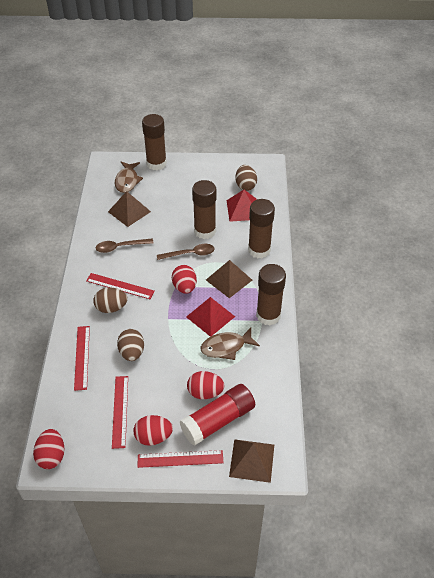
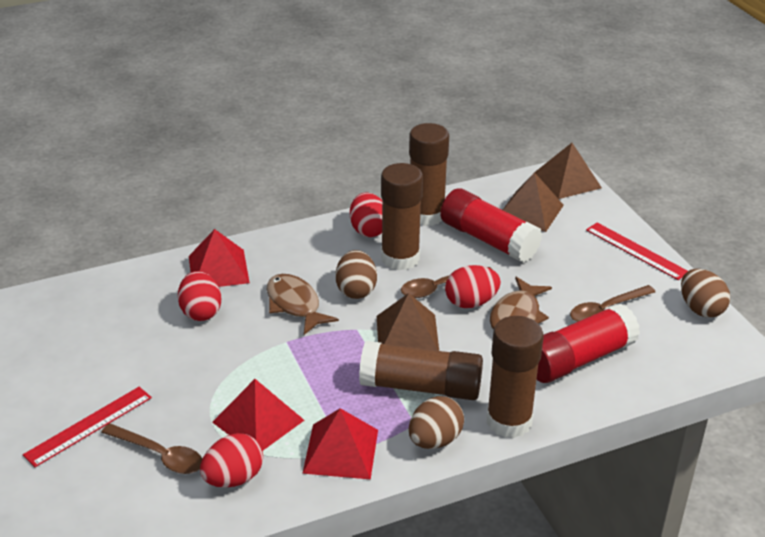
brown spoon: 2 -> 3
red glue stick: 1 -> 2
red pyramid: 2 -> 3
red ruler: 4 -> 2

